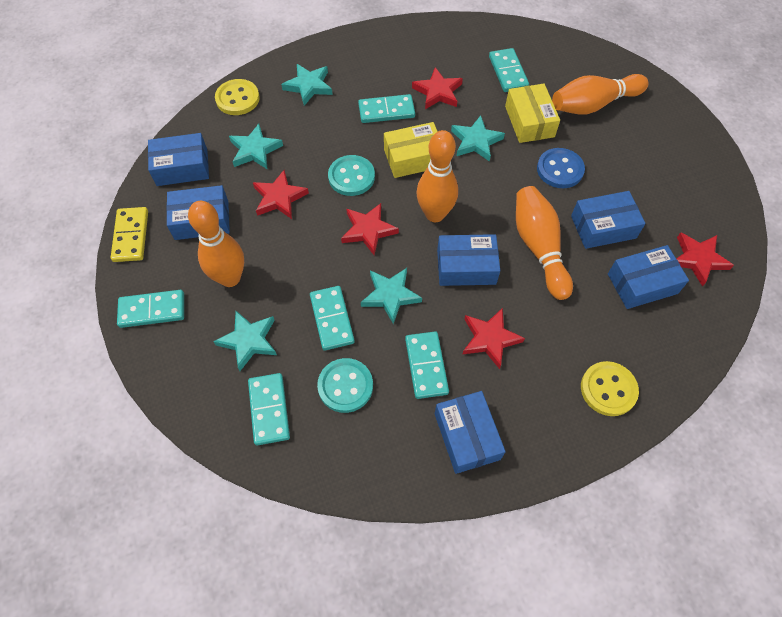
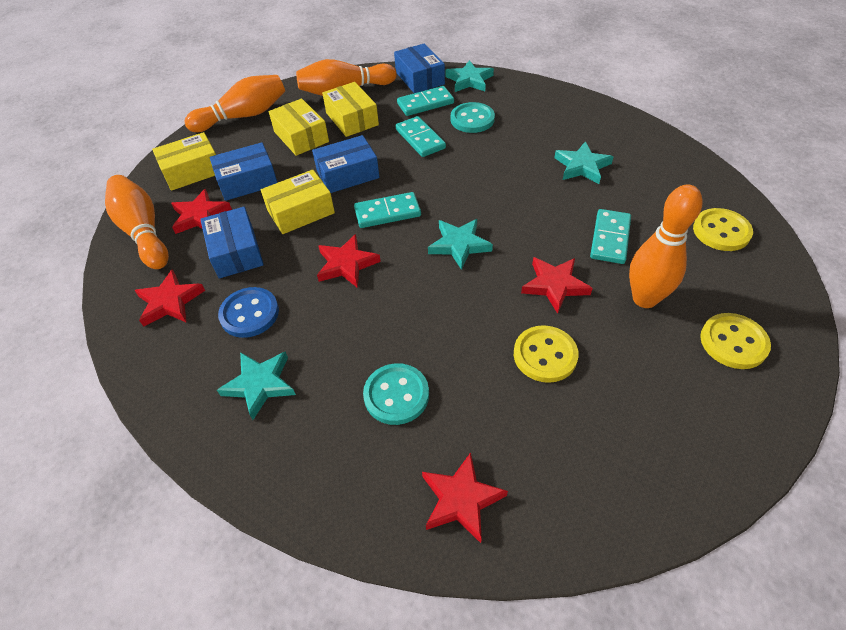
blue box: 6 -> 4
turquoise domino: 6 -> 4
turquoise star: 5 -> 4
yellow box: 2 -> 4
yellow button: 2 -> 3
yellow domino: 1 -> 0

